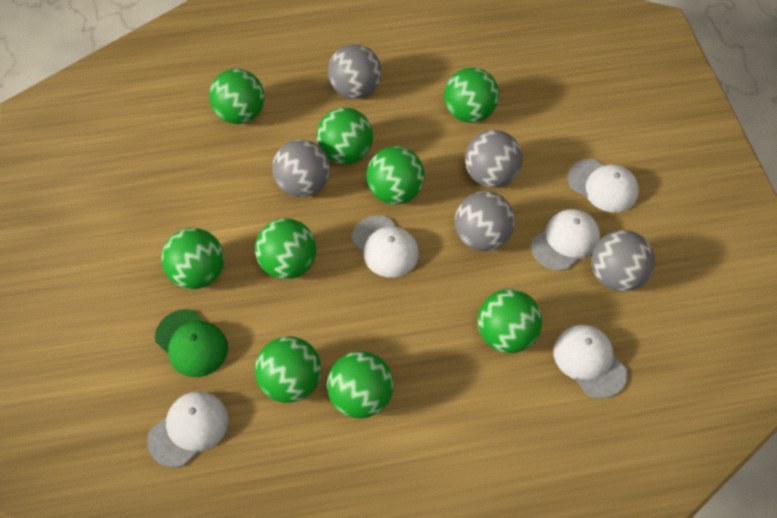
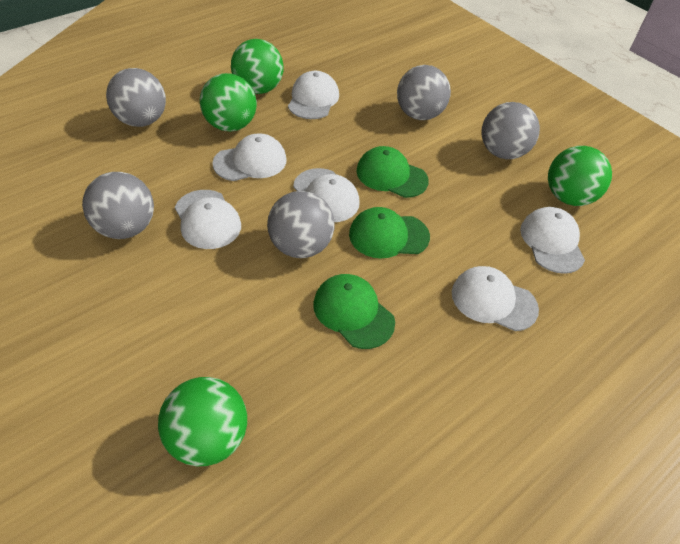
green ball: 9 -> 4
green cap: 1 -> 3
white cap: 5 -> 6

